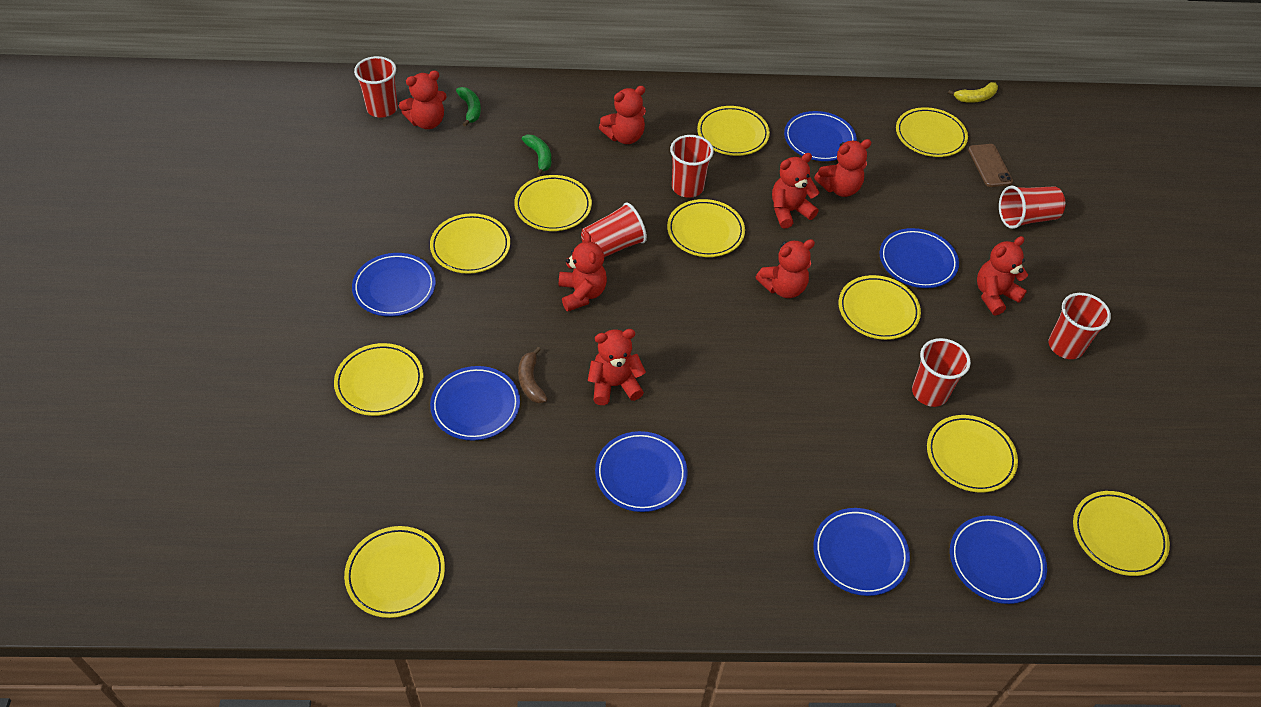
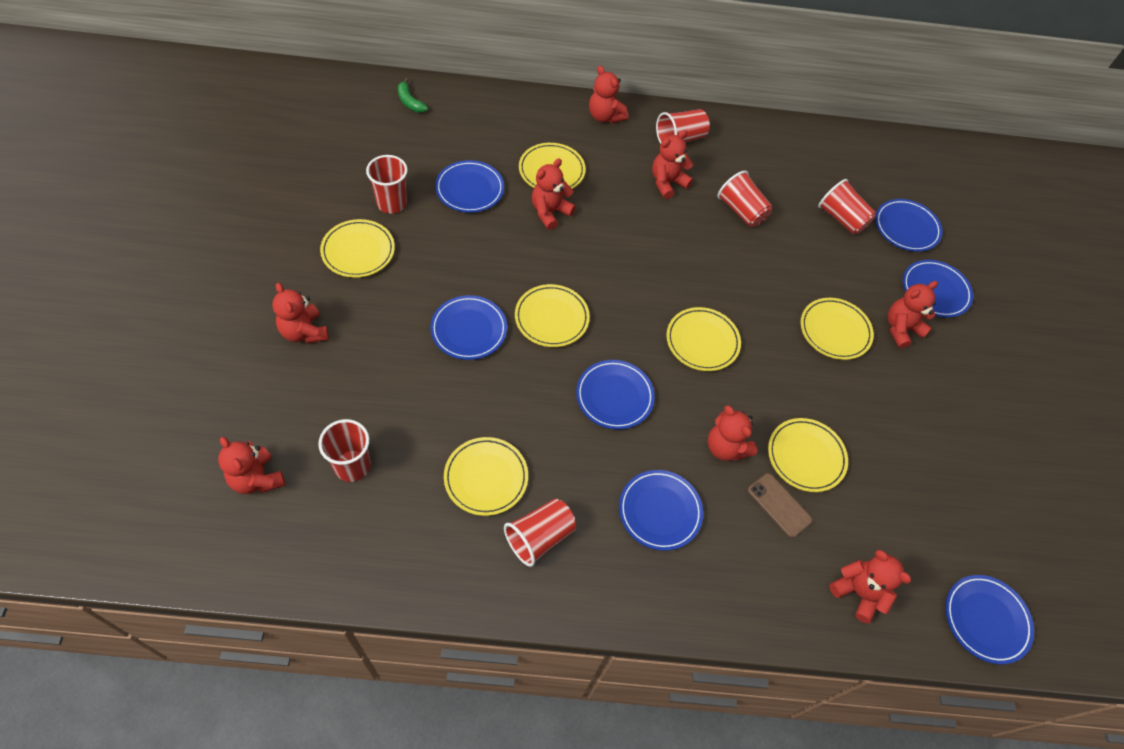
brown banana: 1 -> 0
green banana: 2 -> 1
yellow banana: 1 -> 0
yellow plate: 10 -> 7

